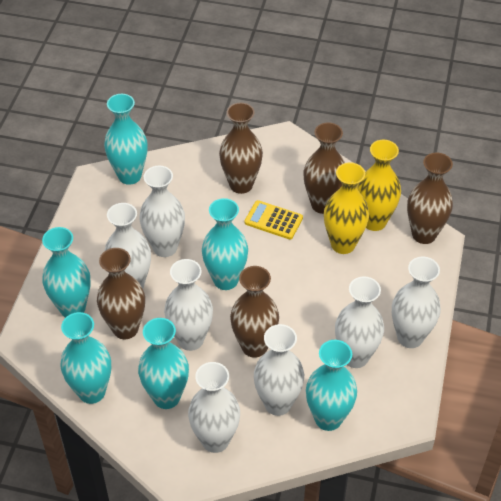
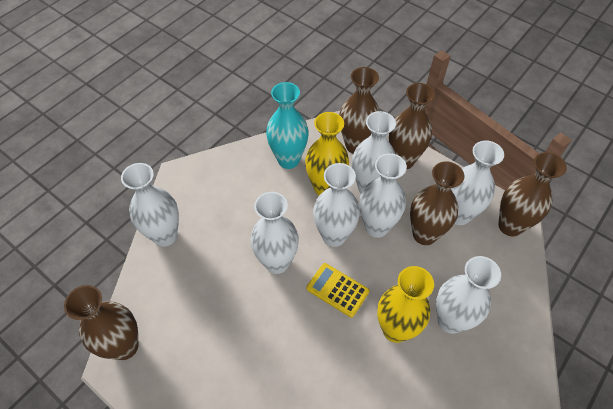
turquoise vase: 6 -> 1

